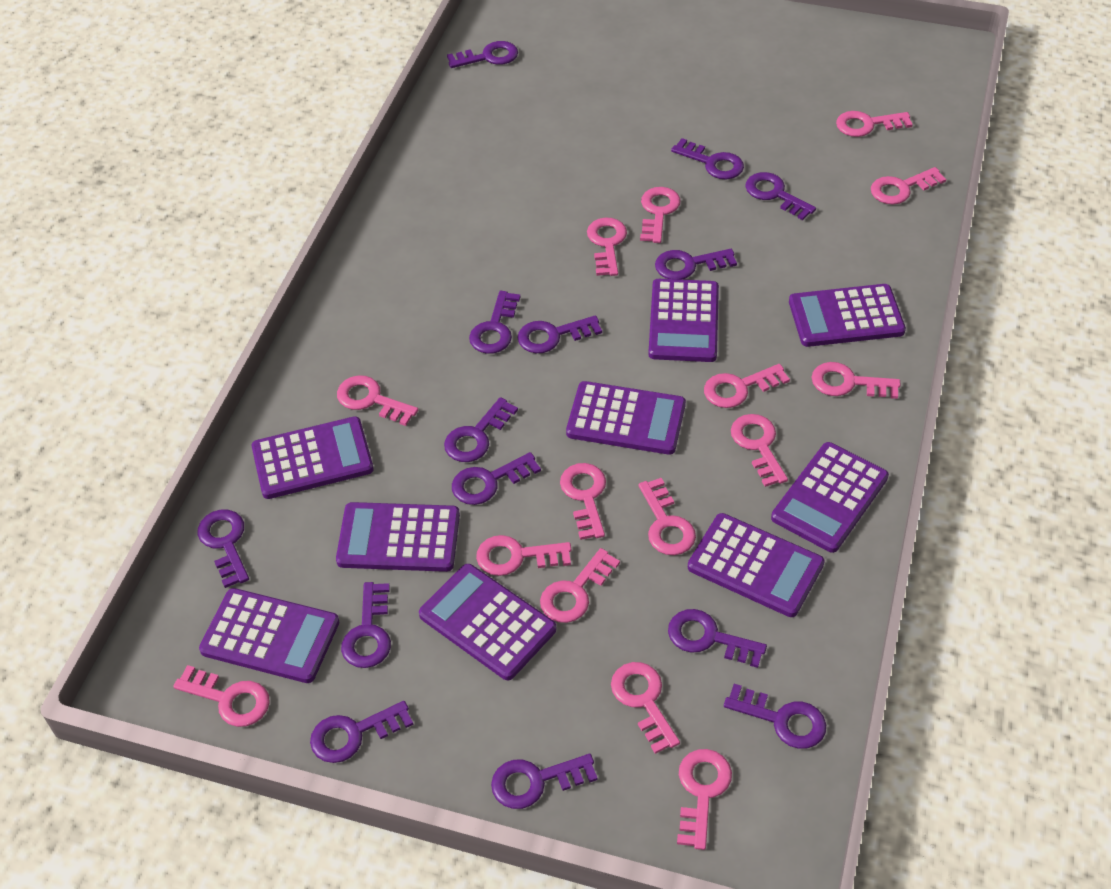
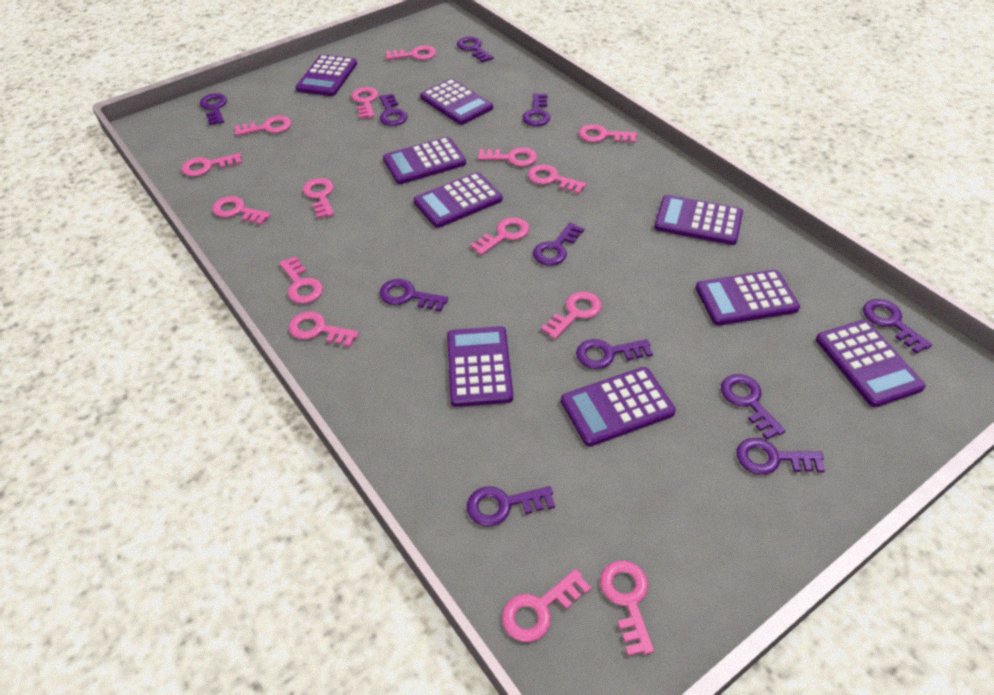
purple key: 14 -> 11

